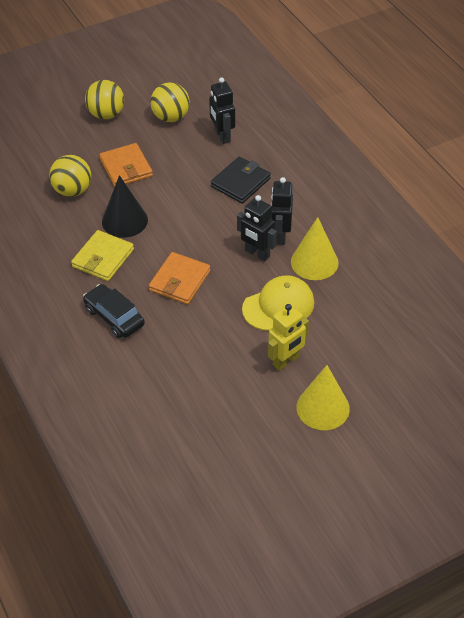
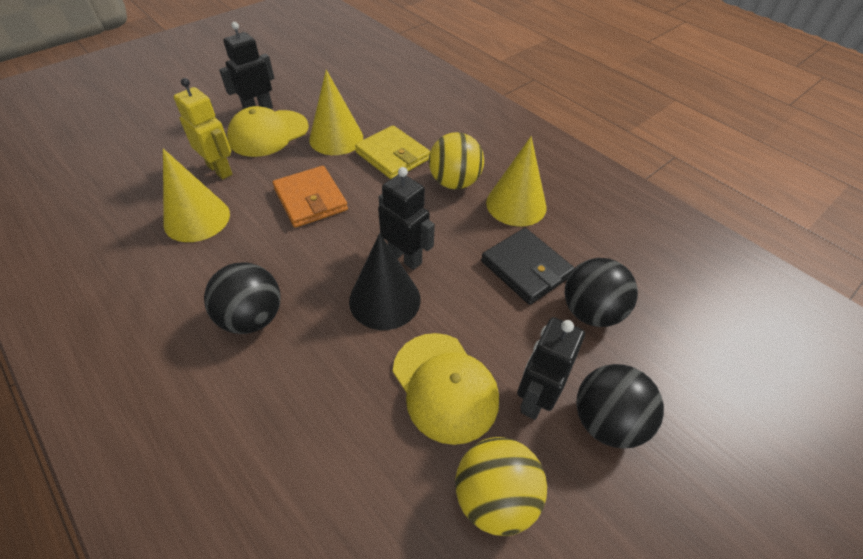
black ball: 0 -> 3
black car: 1 -> 0
orange wallet: 2 -> 1
yellow ball: 3 -> 2
yellow cap: 1 -> 2
yellow cone: 2 -> 3

